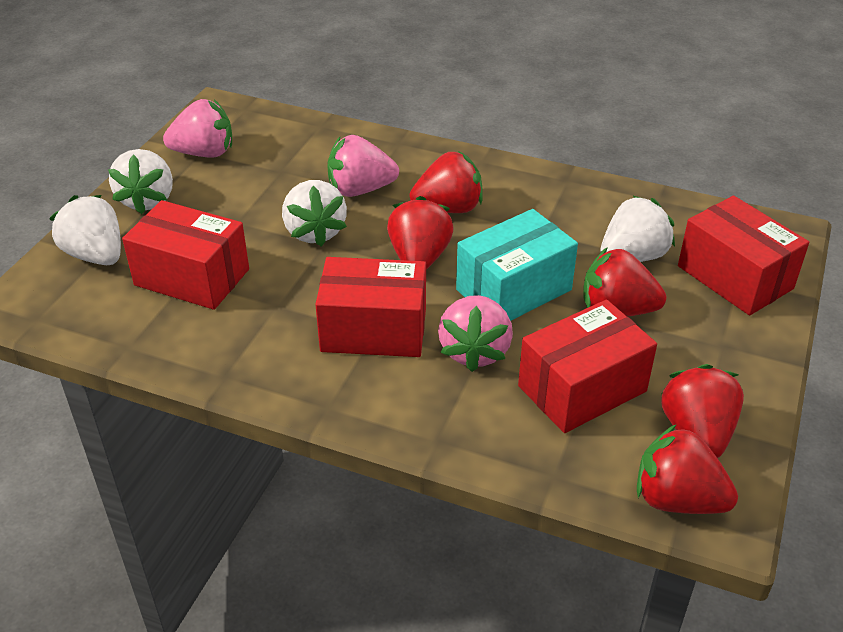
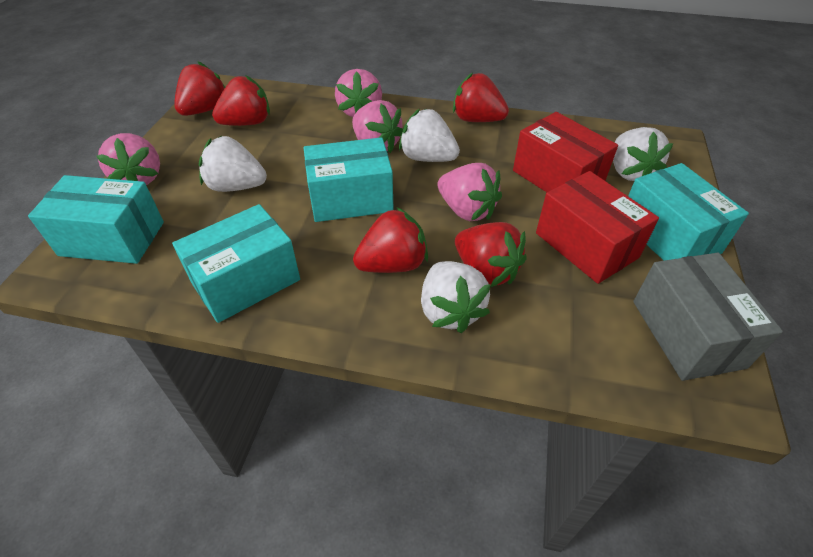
grey box: 0 -> 1
pink strawberry: 3 -> 4
red box: 4 -> 2
turquoise box: 1 -> 4

